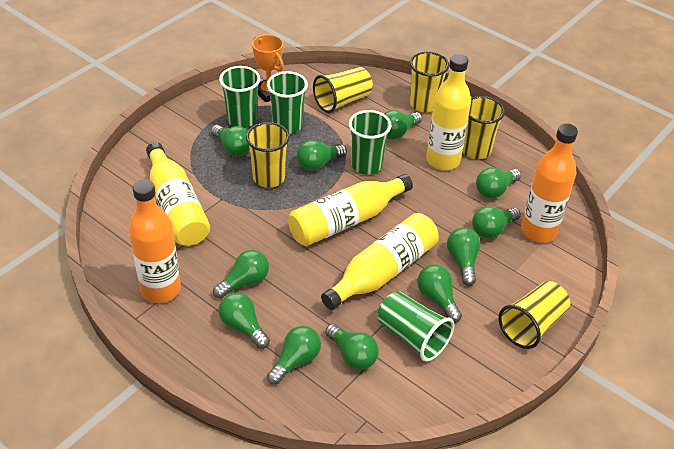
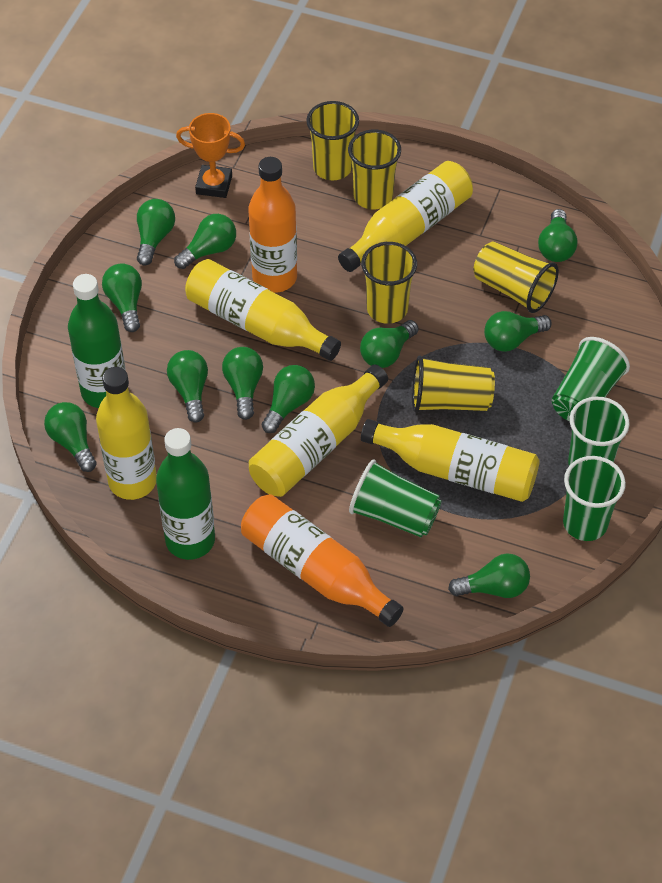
green bottle: 0 -> 2
yellow bottle: 4 -> 5

